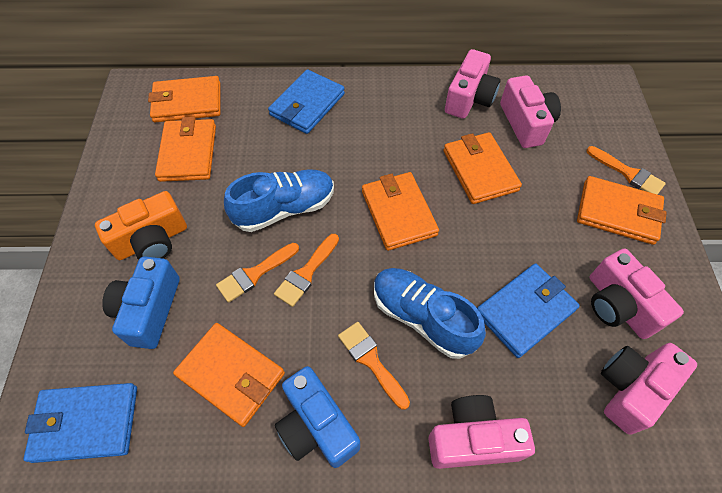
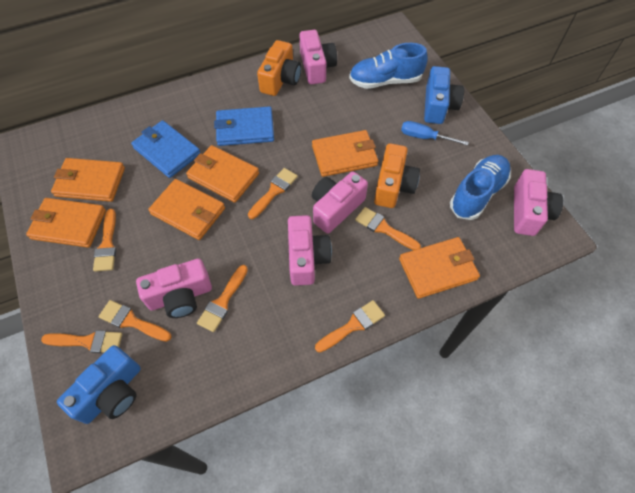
blue screwdriver: 0 -> 1
blue wallet: 3 -> 2
orange brush: 4 -> 7
orange camera: 1 -> 2

